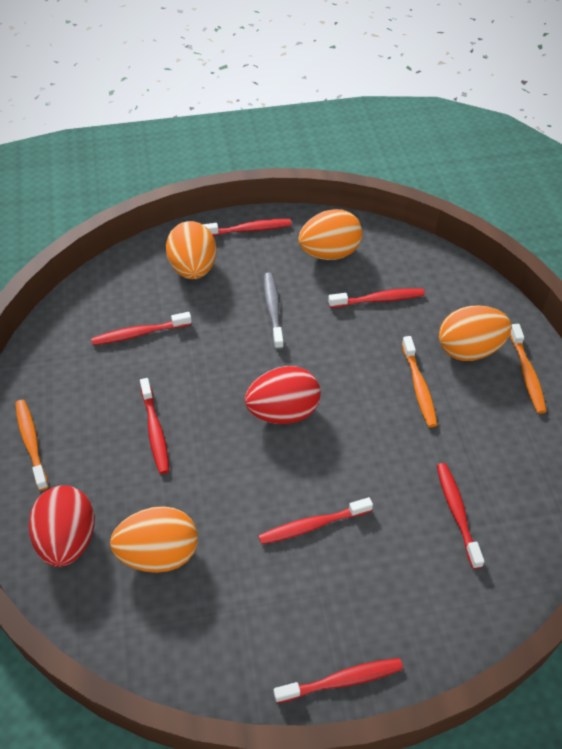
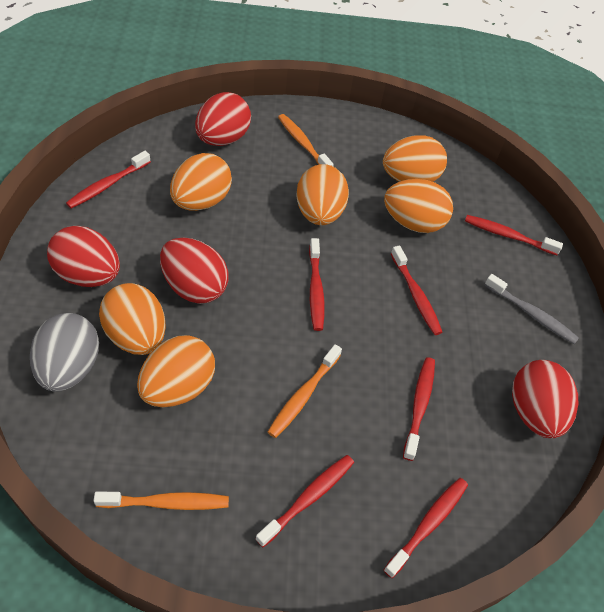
grey egg: 0 -> 1
orange egg: 4 -> 6
red egg: 2 -> 4

